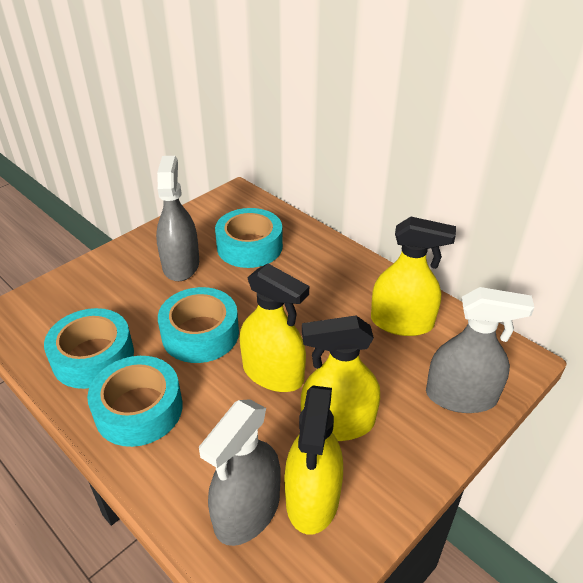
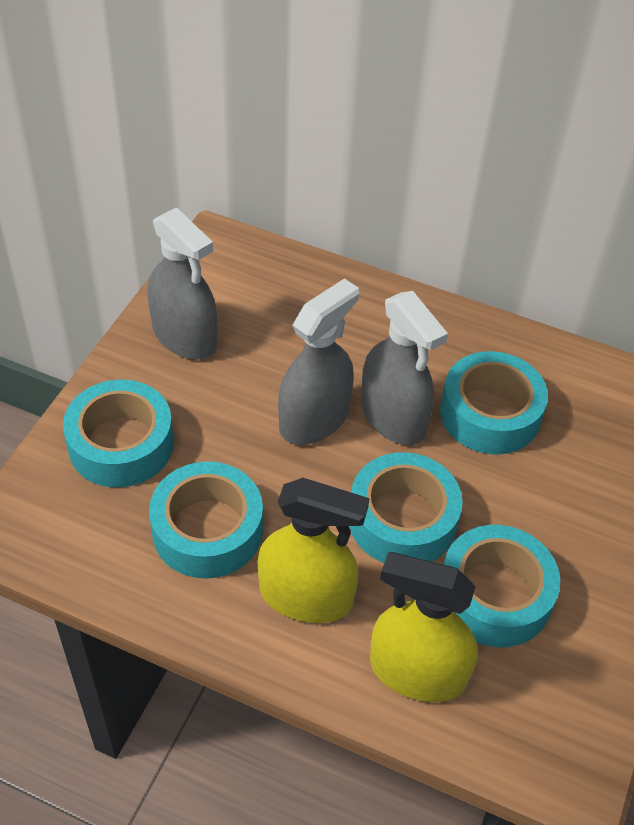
turquoise tape: 4 -> 5
yellow spray bottle: 4 -> 2

